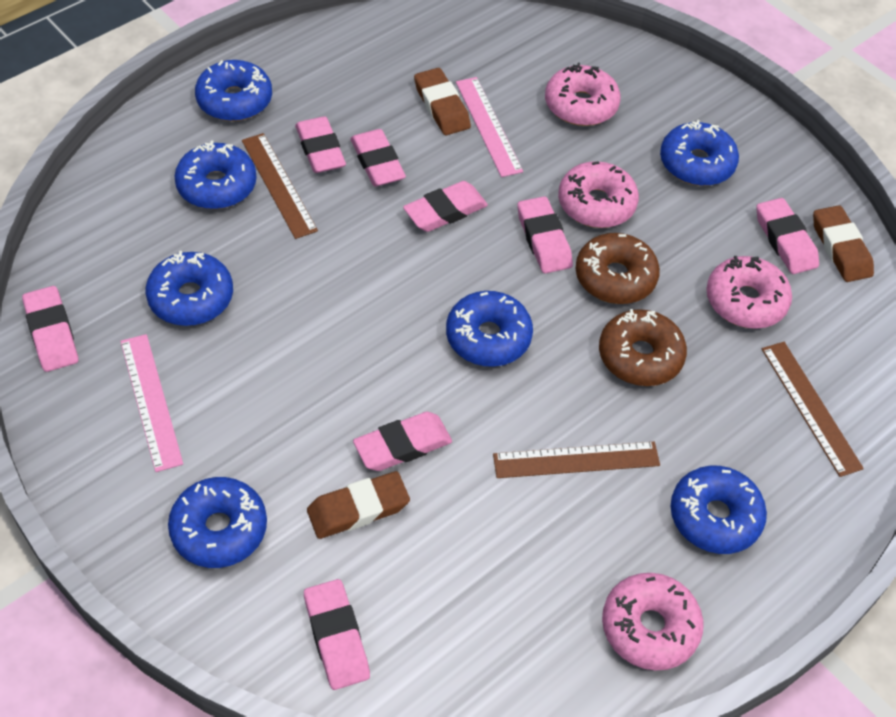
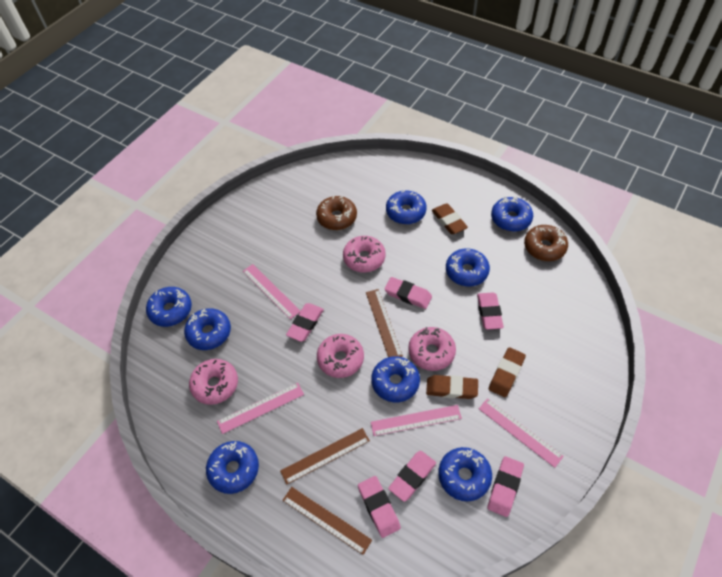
blue donut: 7 -> 8
pink eraser: 8 -> 6
pink ruler: 2 -> 4

